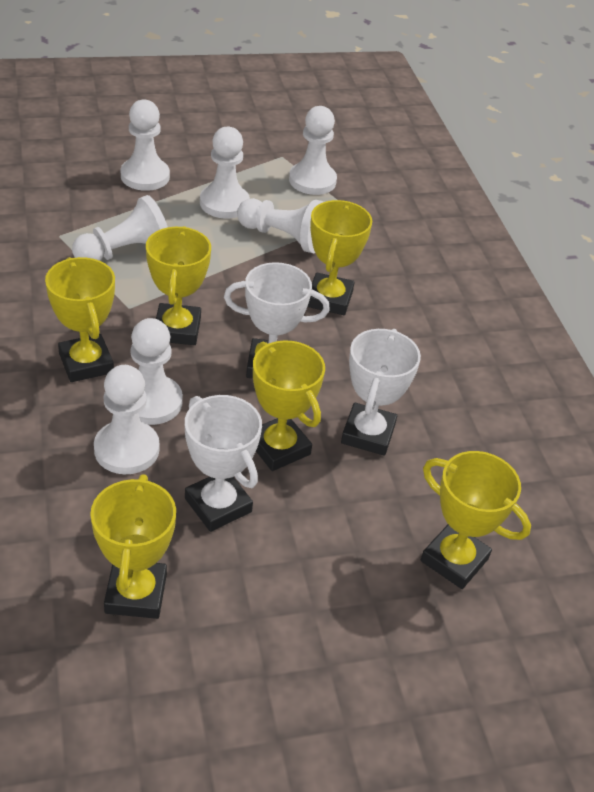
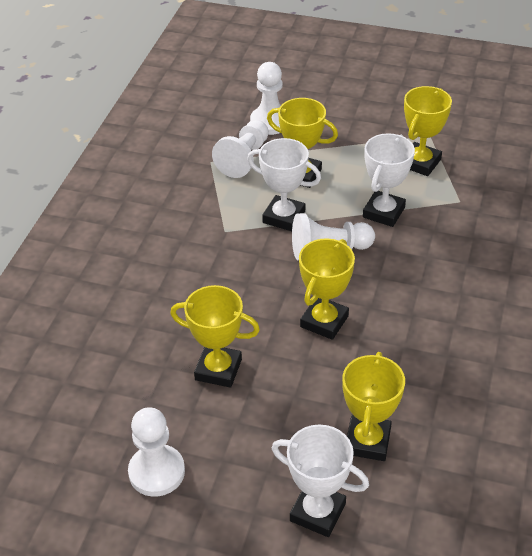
white pawn: 7 -> 4
yellow trophy: 6 -> 5

